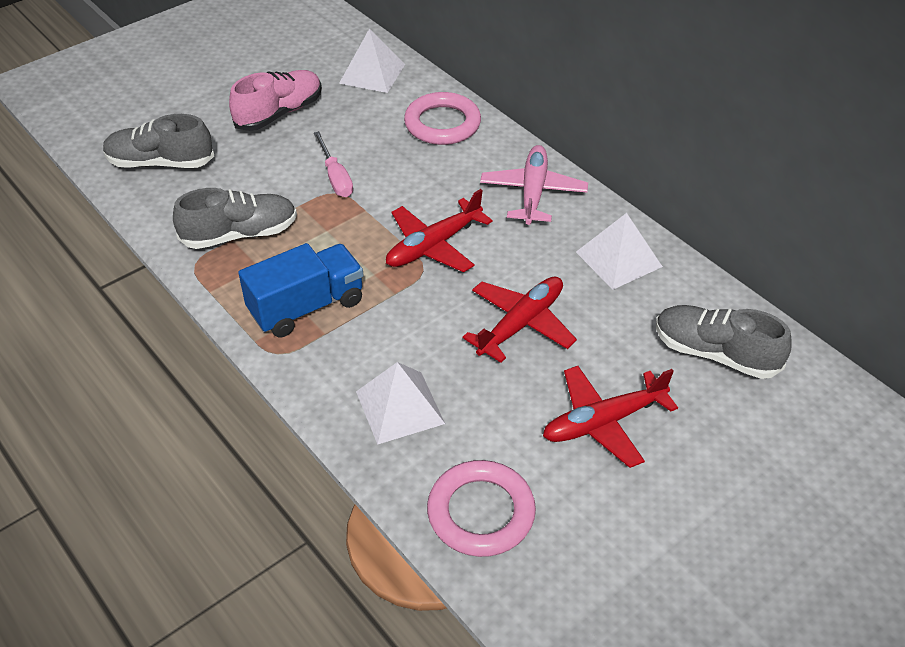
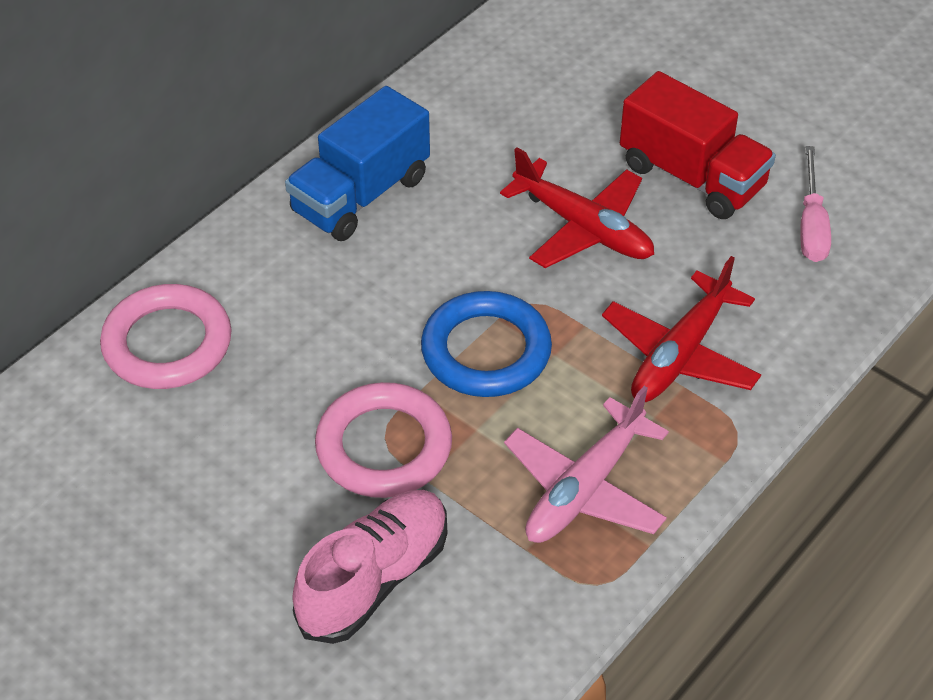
blue ring: 0 -> 1
grey shoe: 3 -> 0
red plane: 3 -> 2
red truck: 0 -> 1
white pyramid: 3 -> 0

